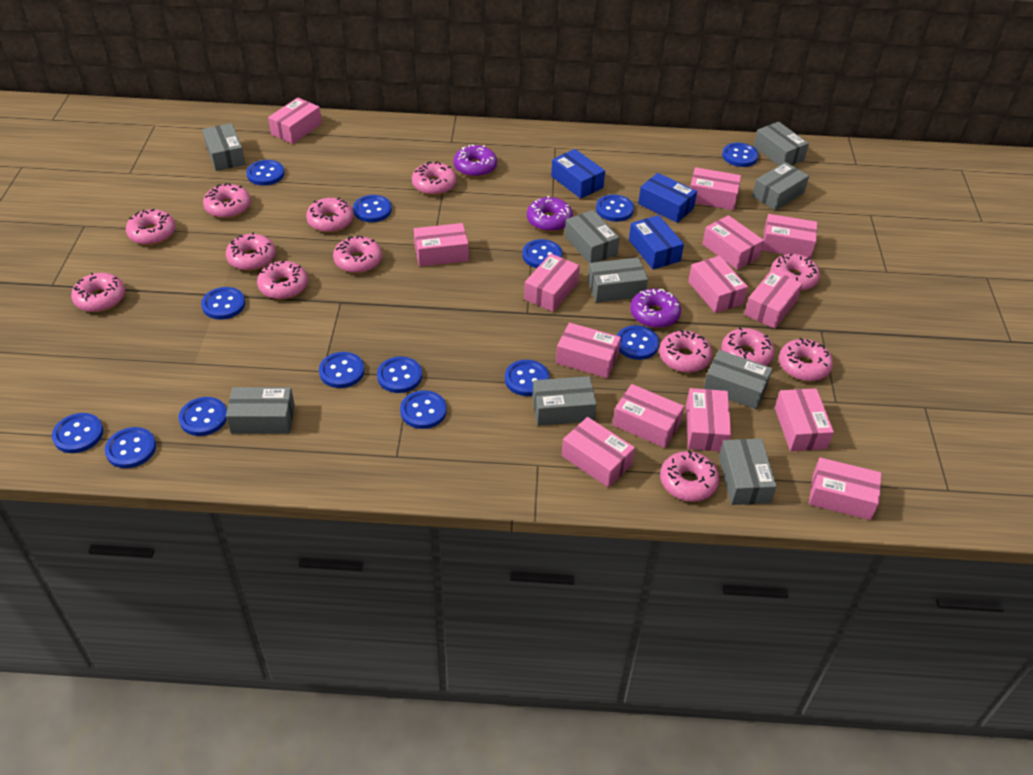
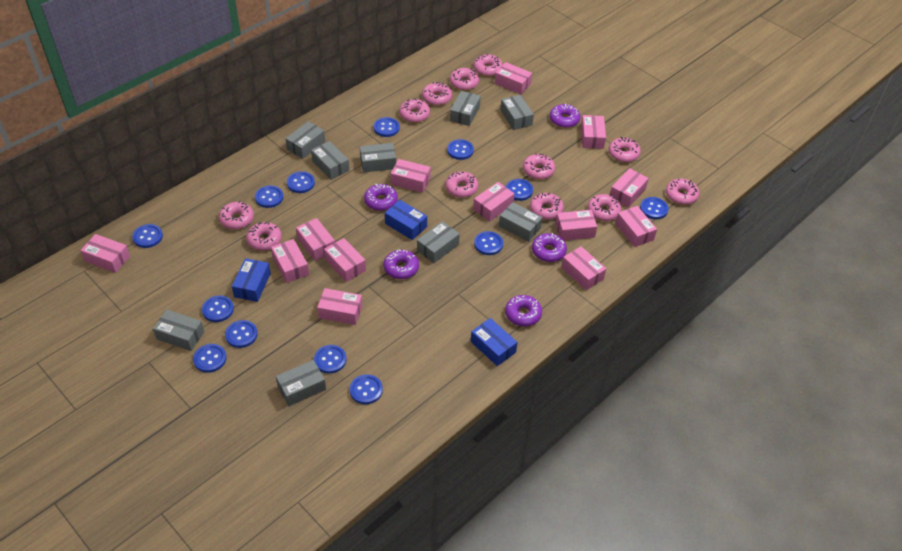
blue button: 14 -> 13
pink box: 14 -> 13
pink donut: 13 -> 12
purple donut: 3 -> 5

